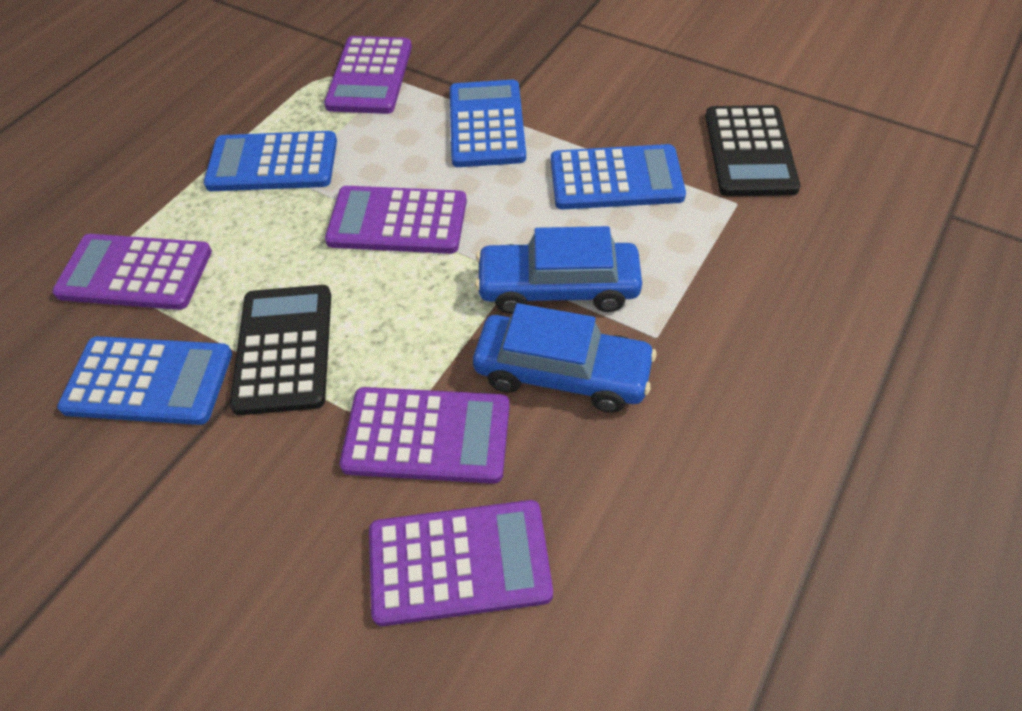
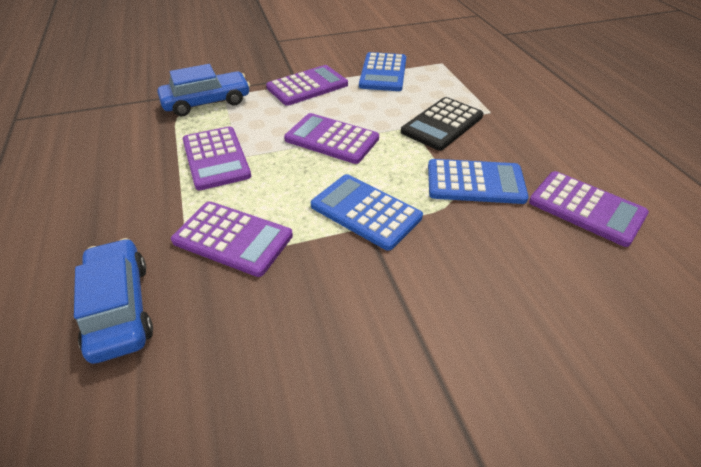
black calculator: 2 -> 1
blue calculator: 4 -> 3

